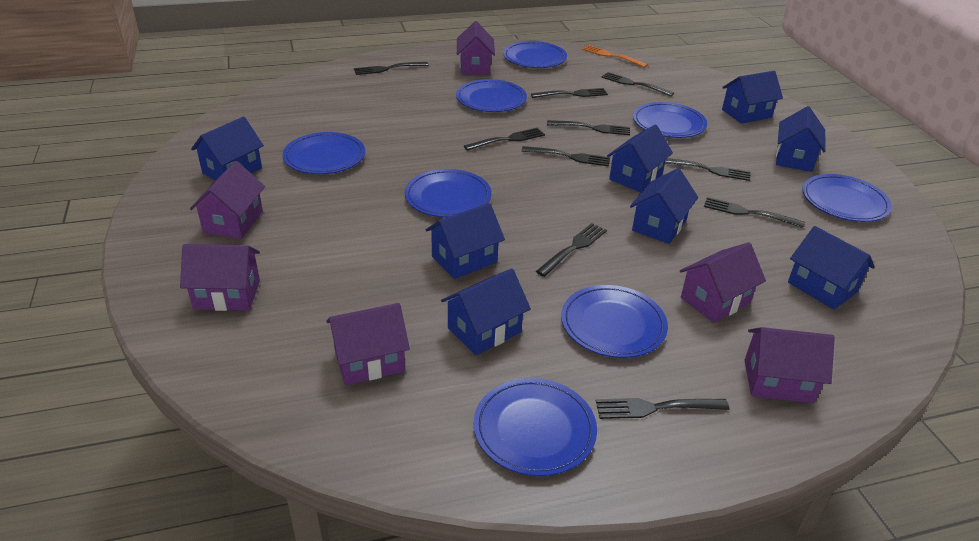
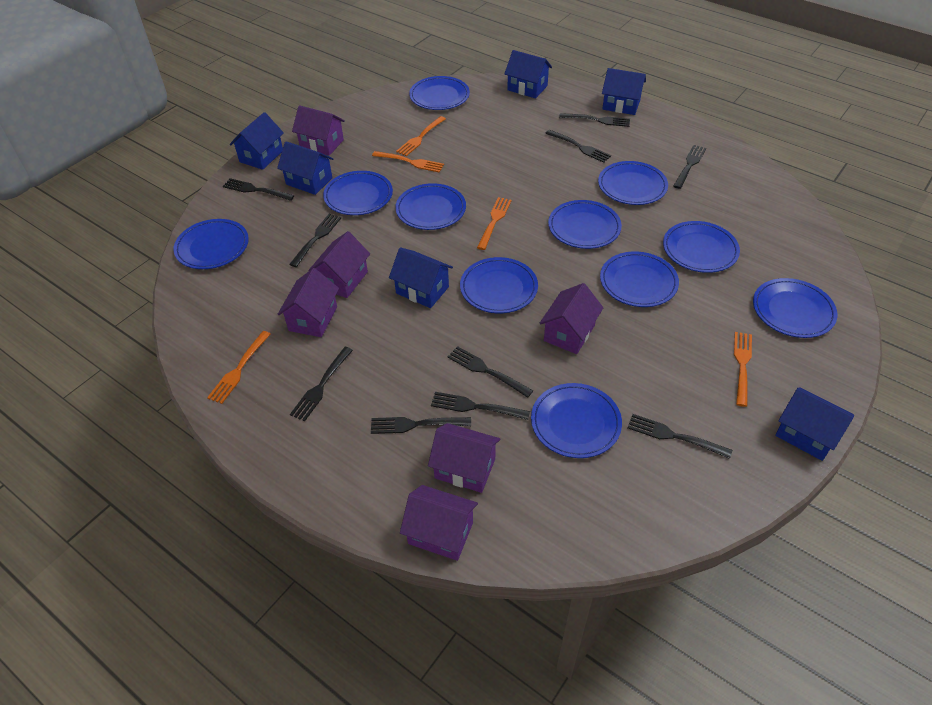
blue house: 8 -> 6
blue plate: 8 -> 11
orange fork: 1 -> 5

